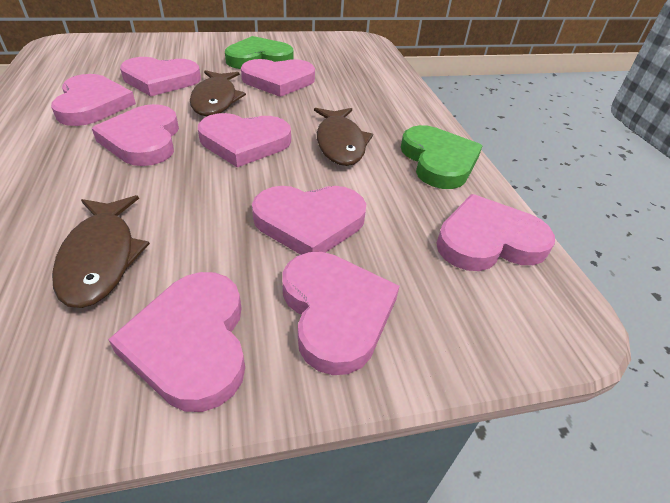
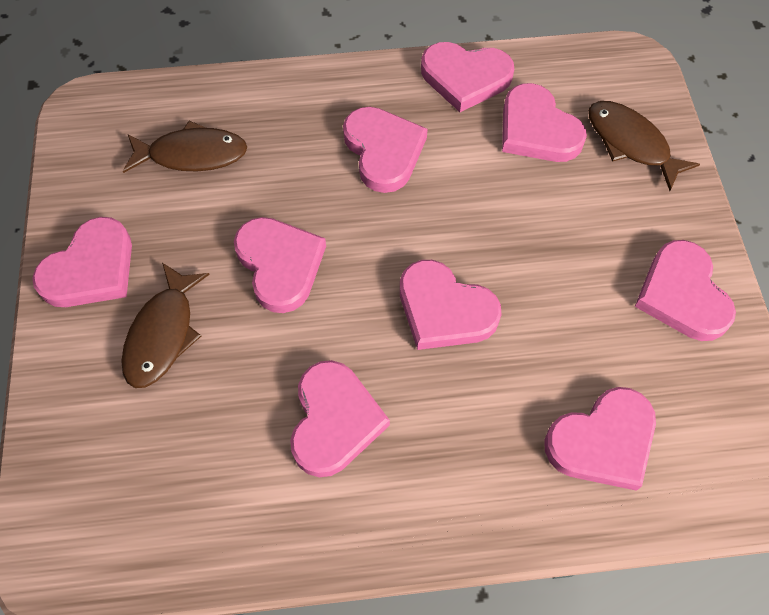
green heart: 2 -> 0

